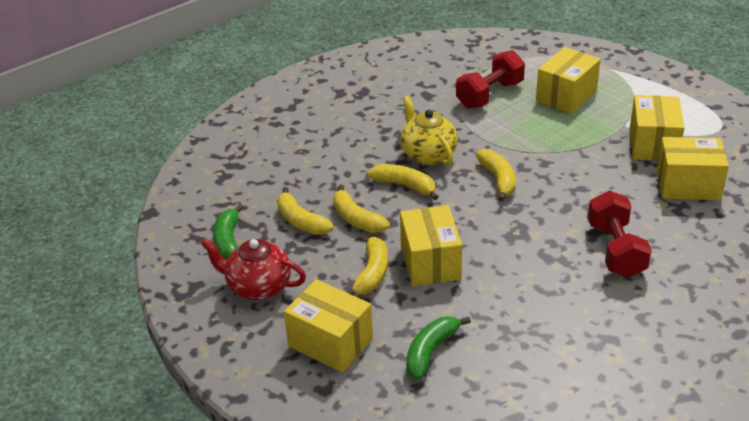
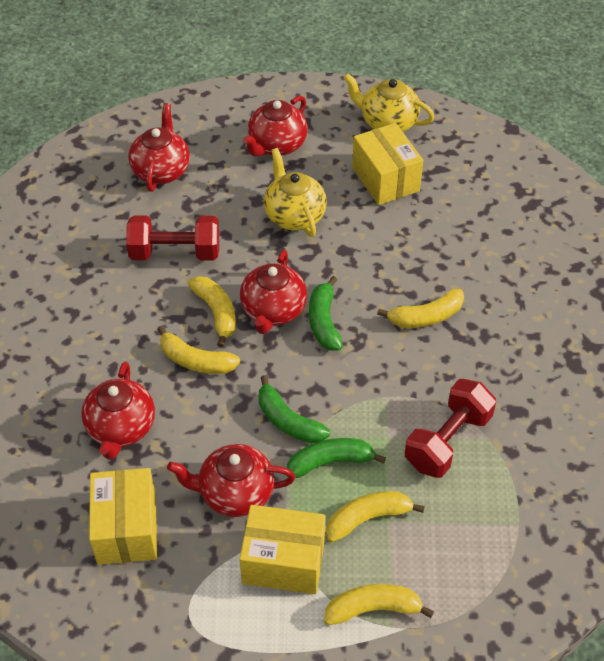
green banana: 2 -> 3
red teapot: 1 -> 5
yellow box: 5 -> 3
yellow teapot: 1 -> 2

